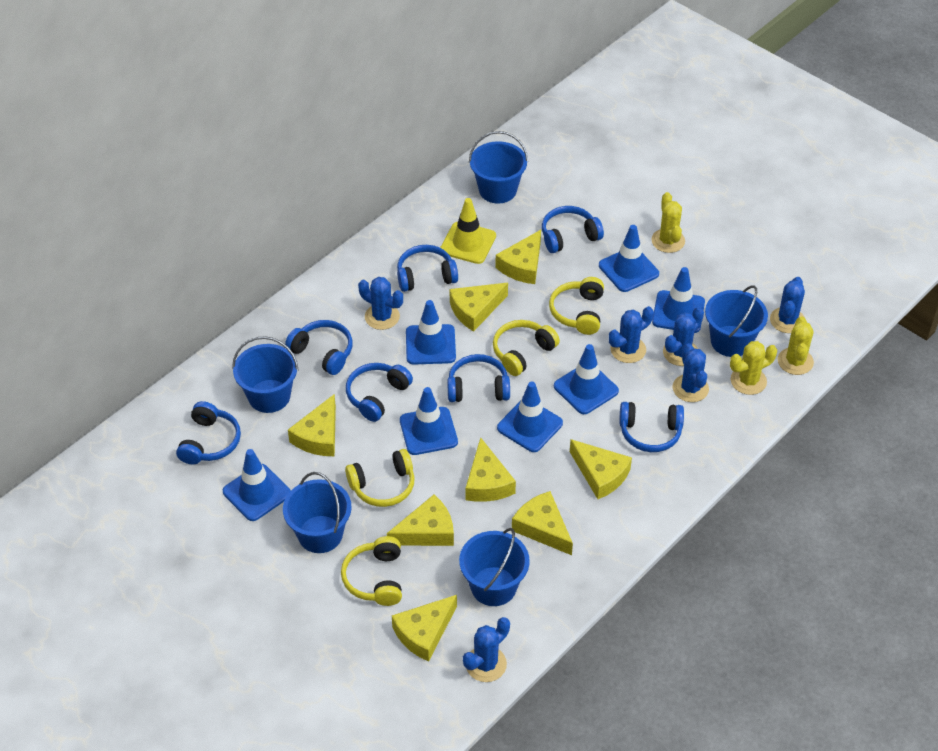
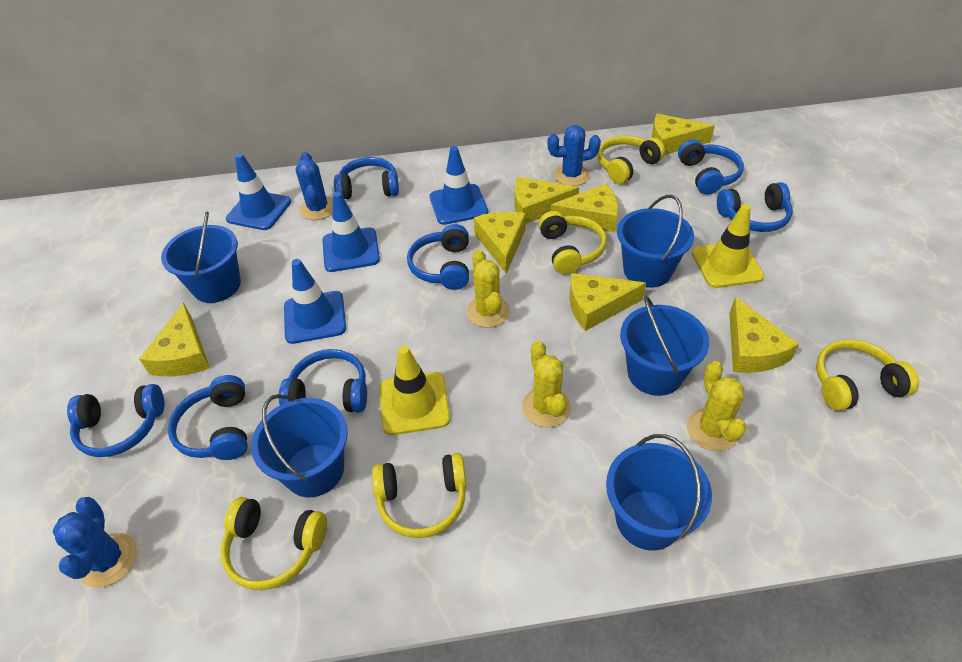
blue cactus: 6 -> 3
blue traffic cone: 7 -> 4
yellow cheese: 8 -> 7
yellow headphones: 4 -> 5
yellow traffic cone: 1 -> 2

